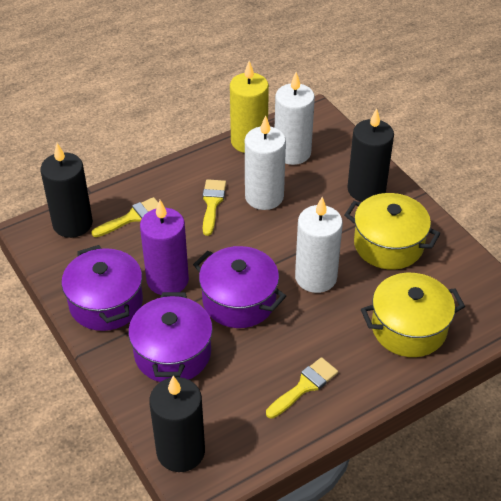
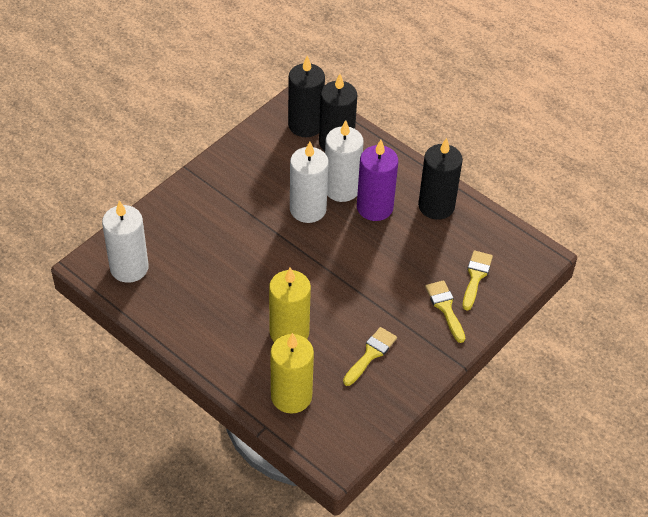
purple pot: 3 -> 0
yellow candle: 1 -> 2
yellow pot: 2 -> 0

